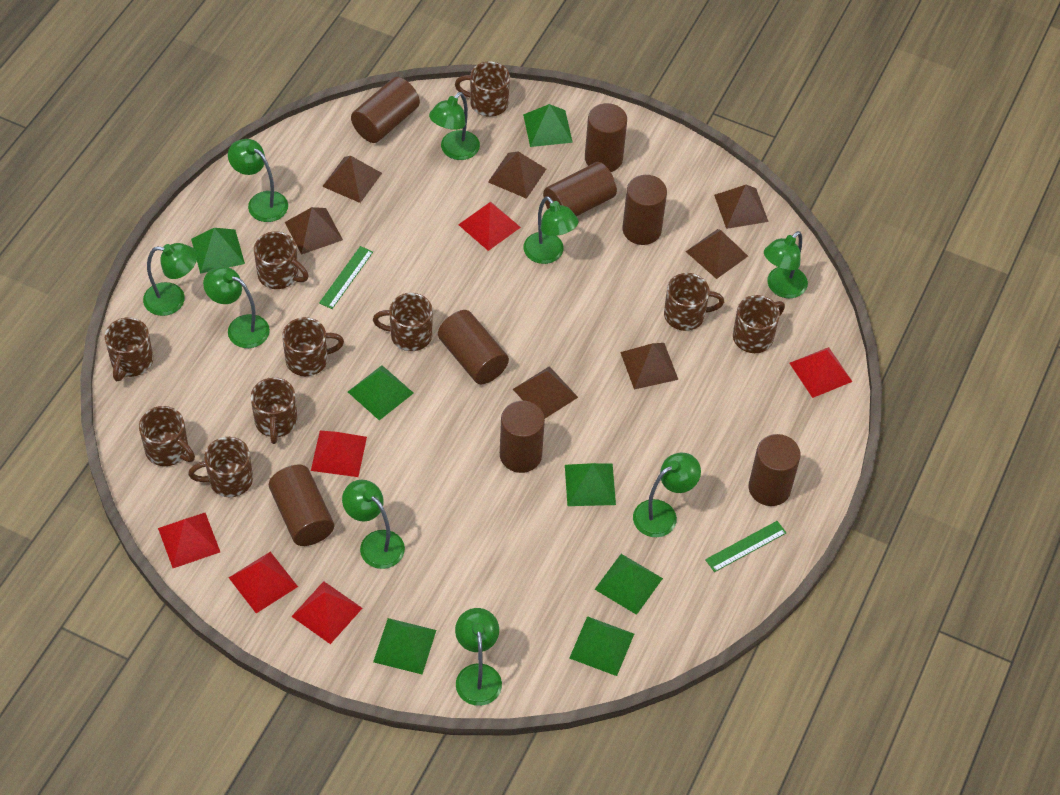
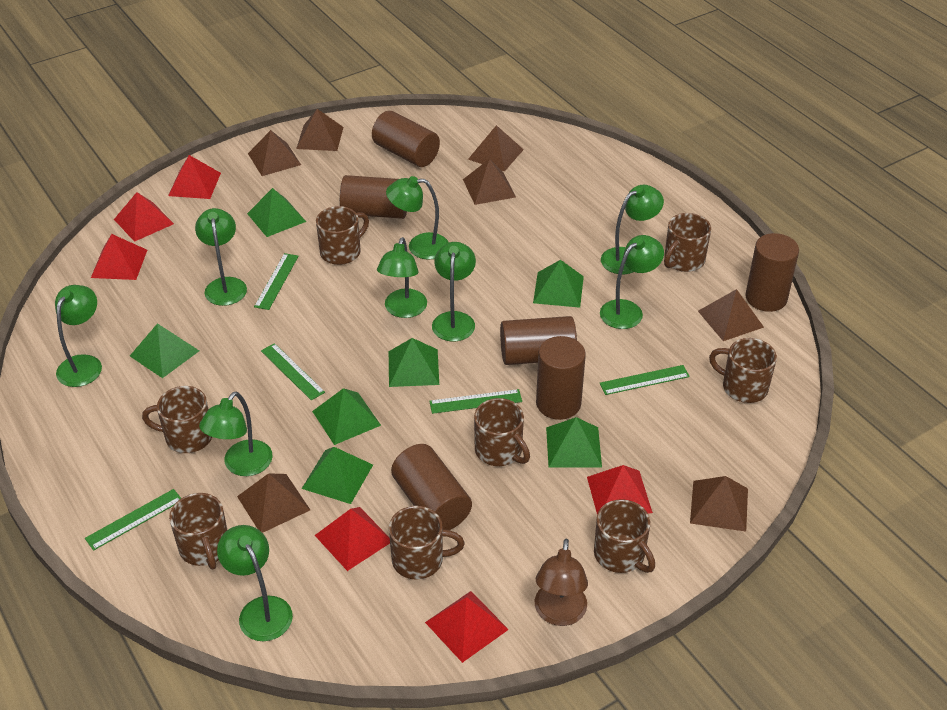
brown cylinder: 8 -> 6
brown lamp: 0 -> 1
brown mug: 10 -> 8
green ruler: 2 -> 5

